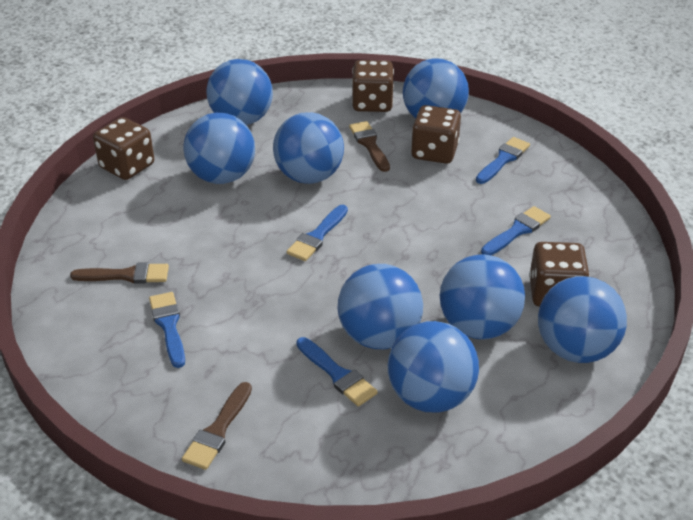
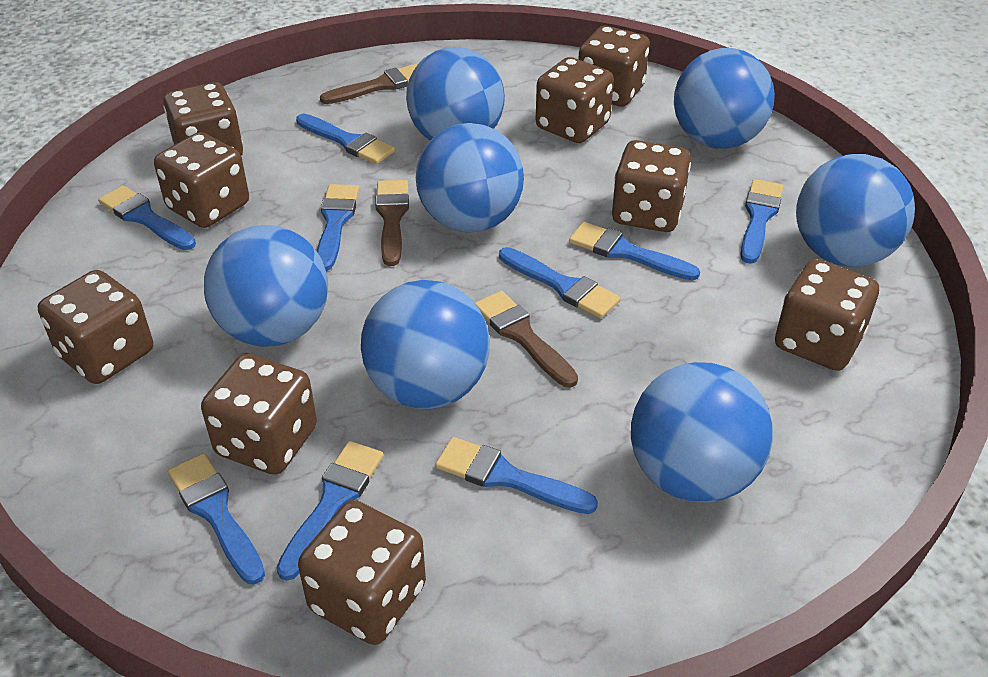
blue ball: 8 -> 7
blue brush: 5 -> 9
brown dice: 4 -> 9

